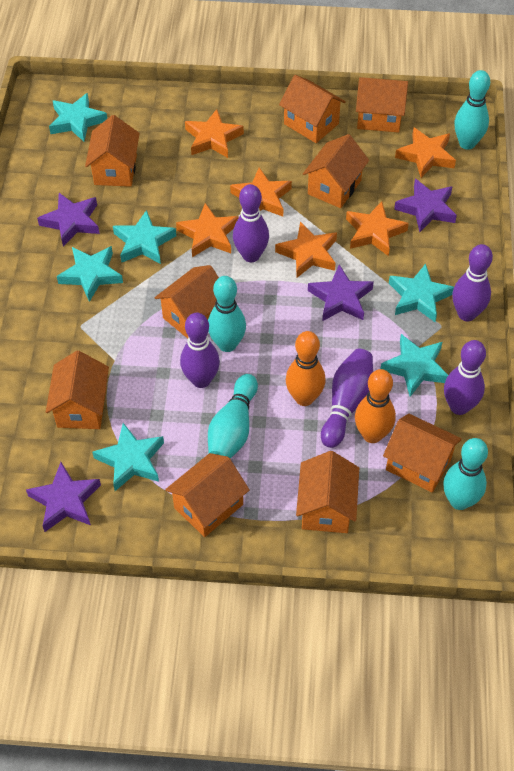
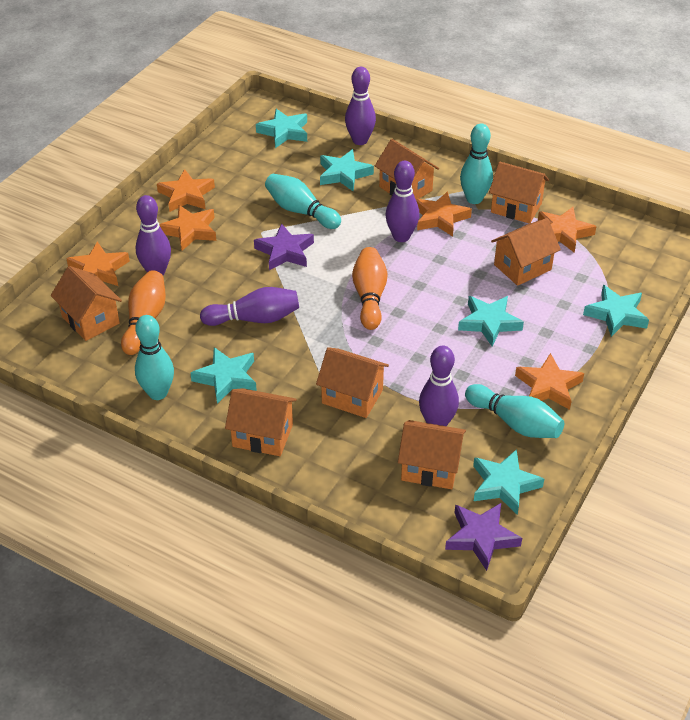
orange house: 9 -> 7
purple star: 4 -> 2

